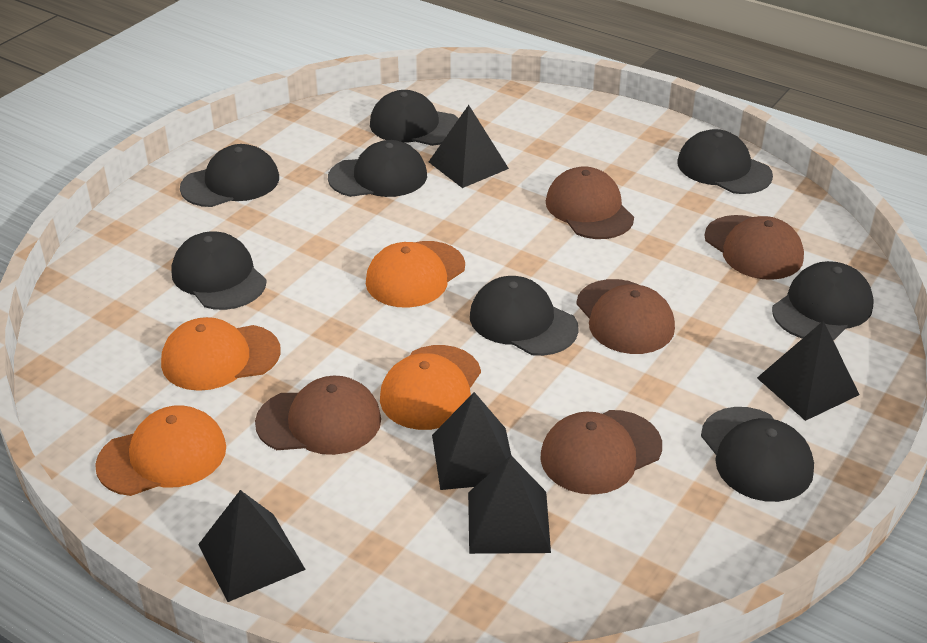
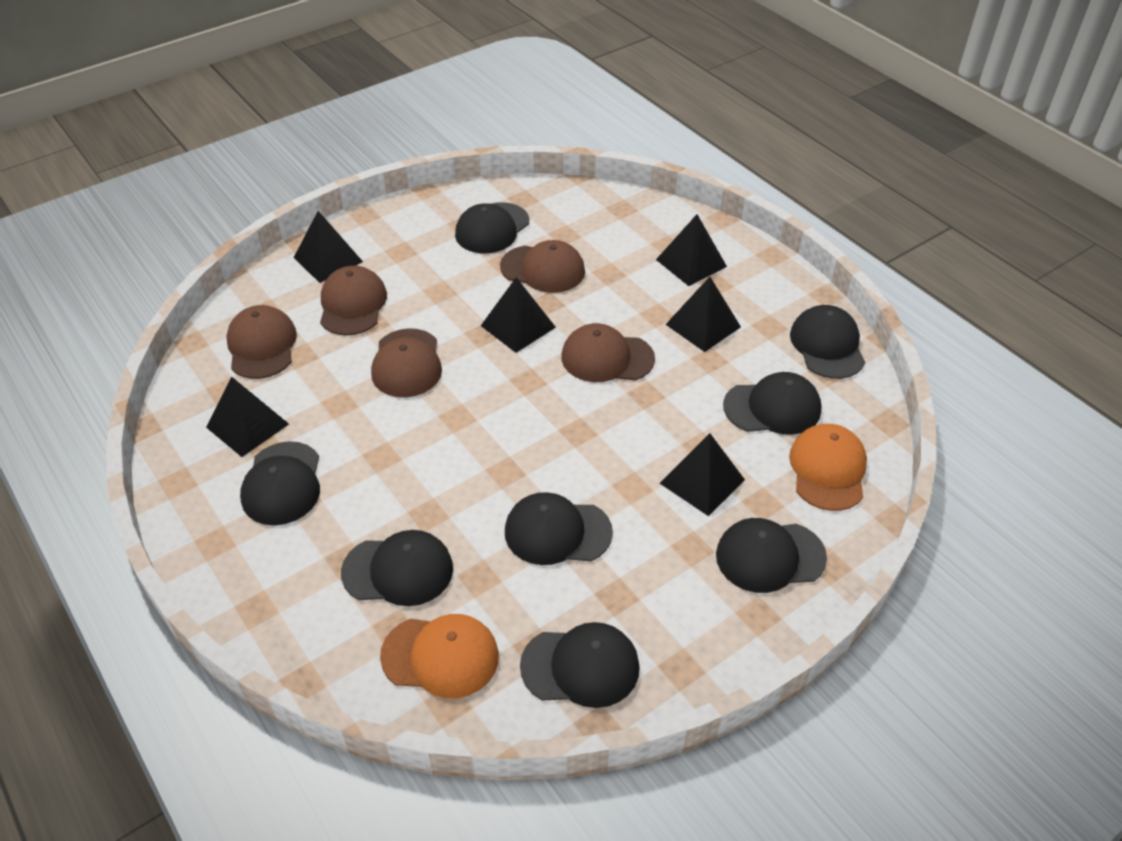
black pyramid: 5 -> 6
orange cap: 4 -> 2

